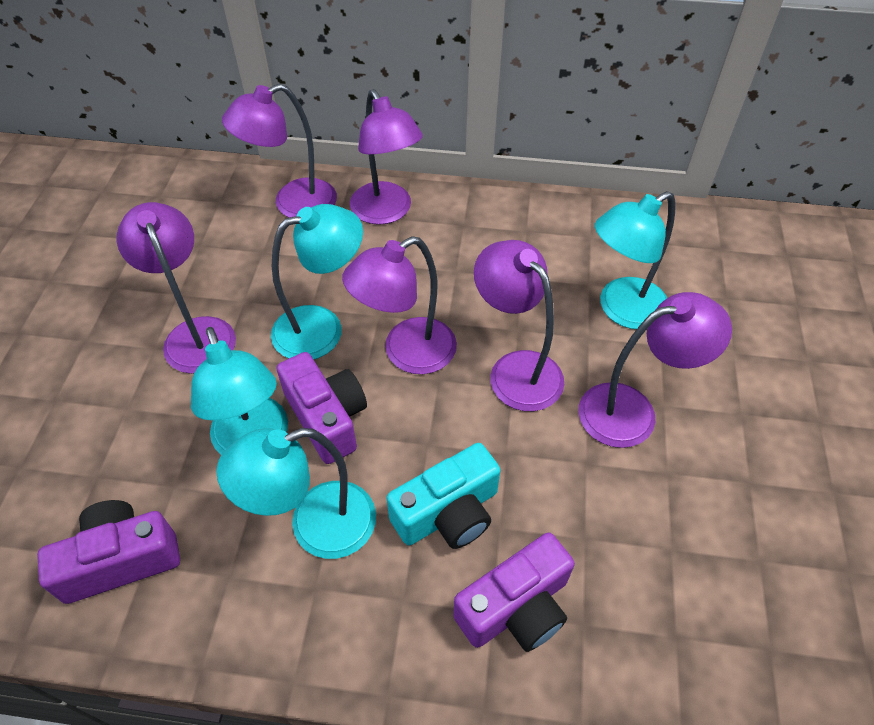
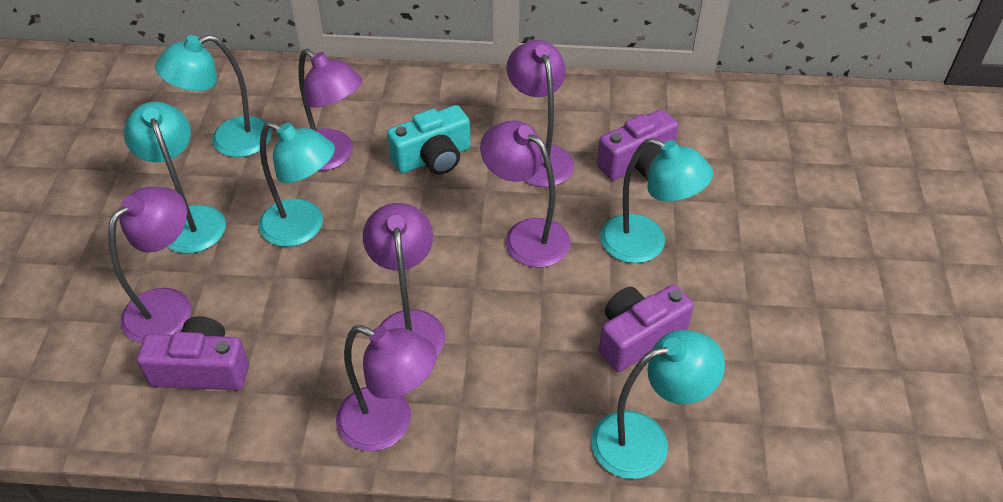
turquoise lamp: 4 -> 5

